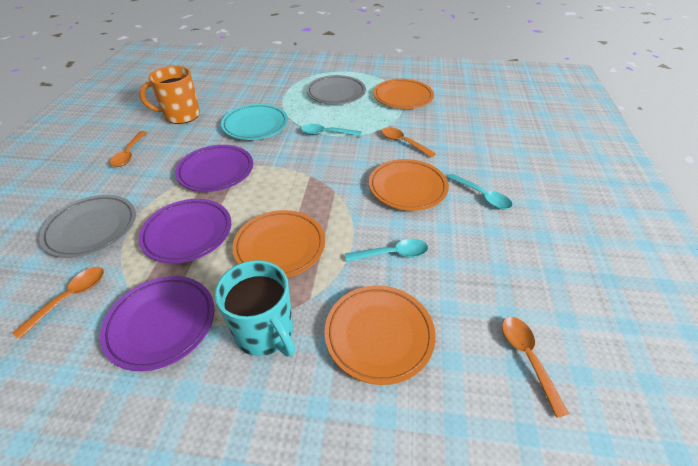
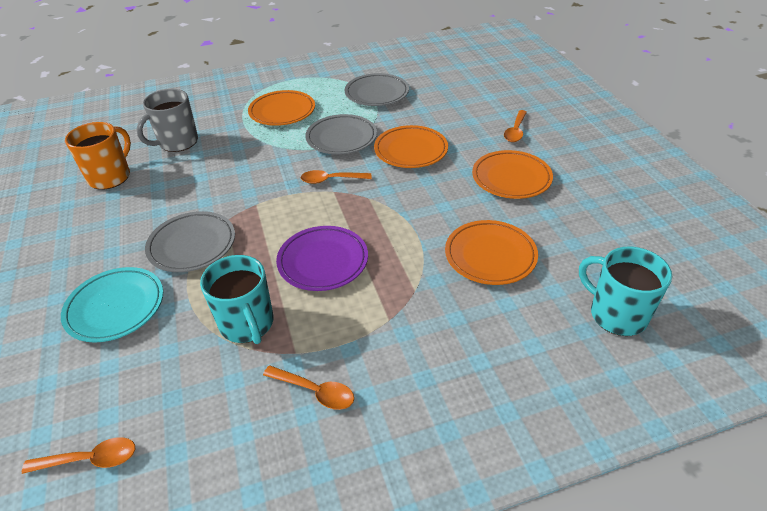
grey mug: 0 -> 1
grey plate: 2 -> 3
purple plate: 3 -> 1
turquoise mug: 1 -> 2
turquoise spoon: 3 -> 0

